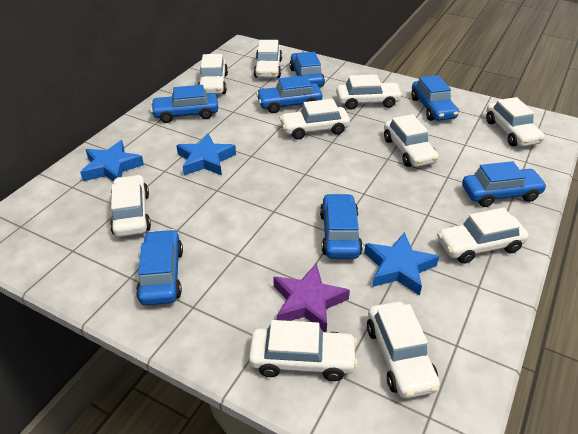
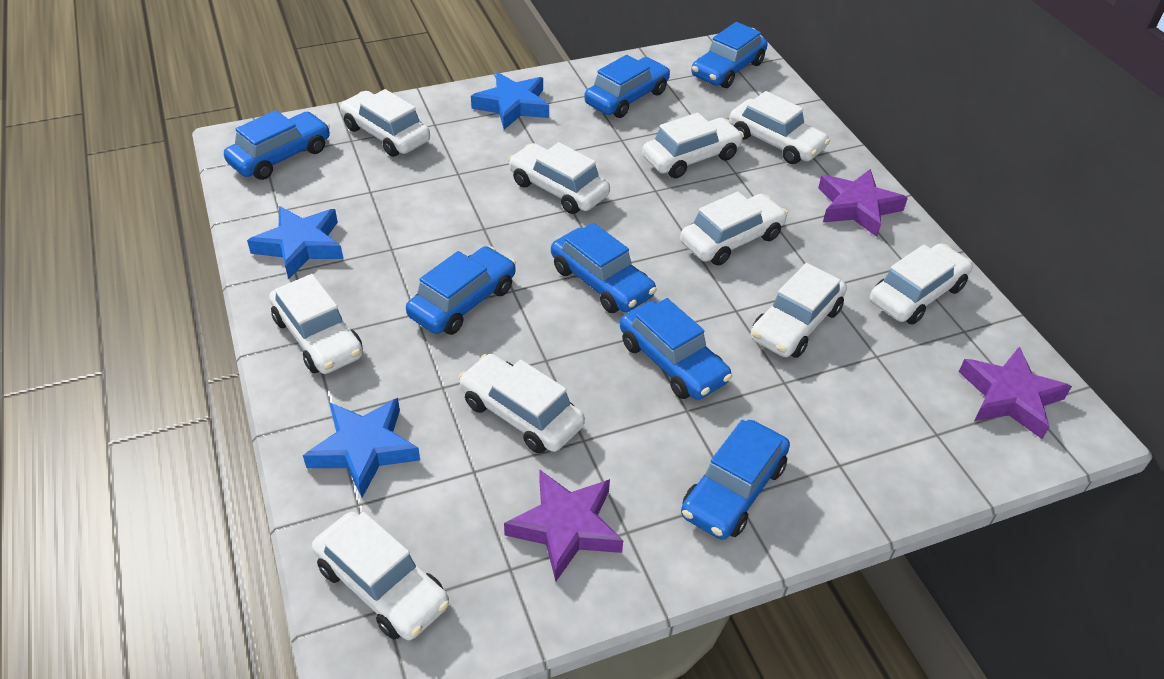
purple star: 1 -> 3

